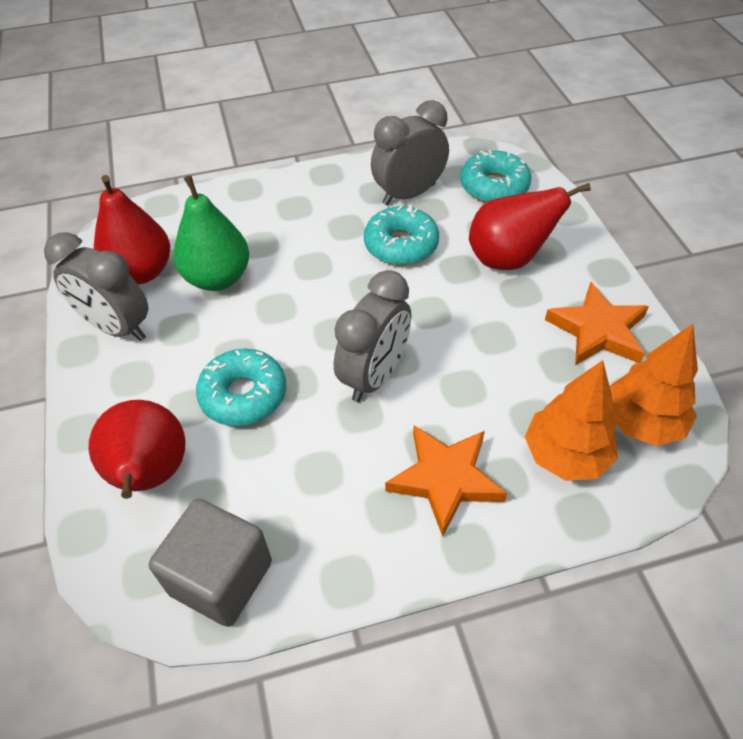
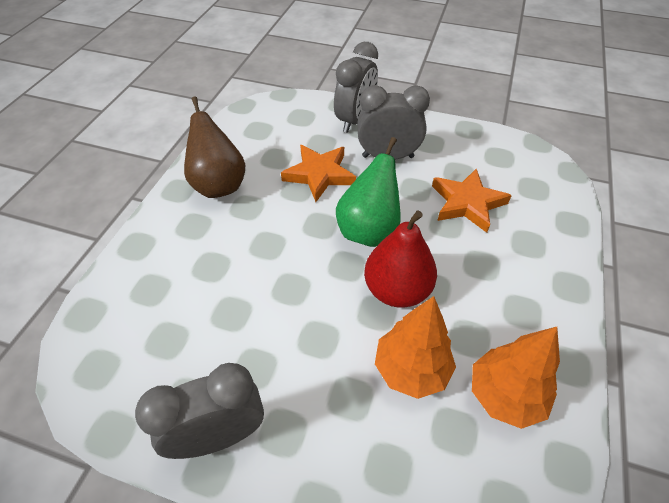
brown pear: 0 -> 1
grey cube: 1 -> 0
red pear: 3 -> 1
turquoise donut: 3 -> 0

